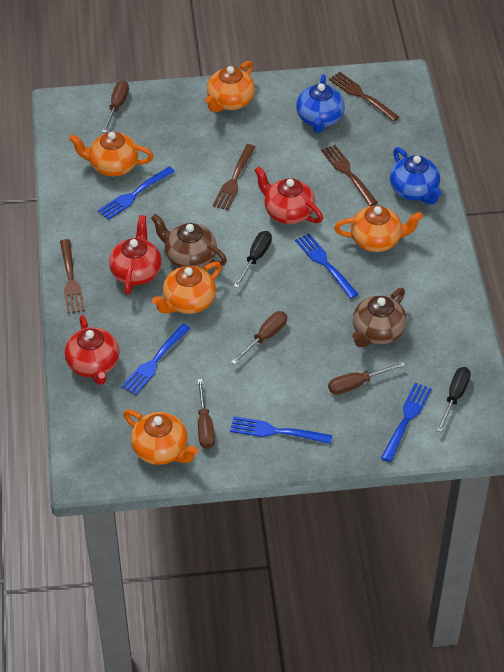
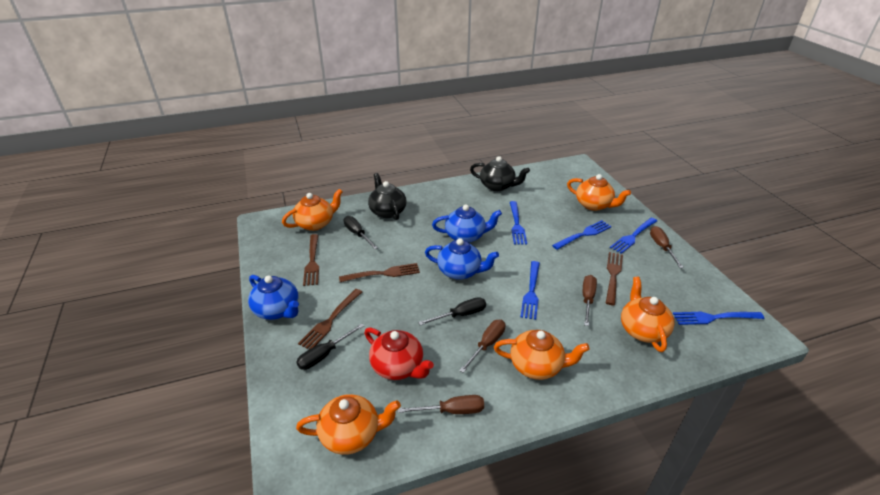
black screwdriver: 2 -> 3
black teapot: 0 -> 2
blue teapot: 2 -> 3
brown teapot: 2 -> 0
red teapot: 3 -> 1

